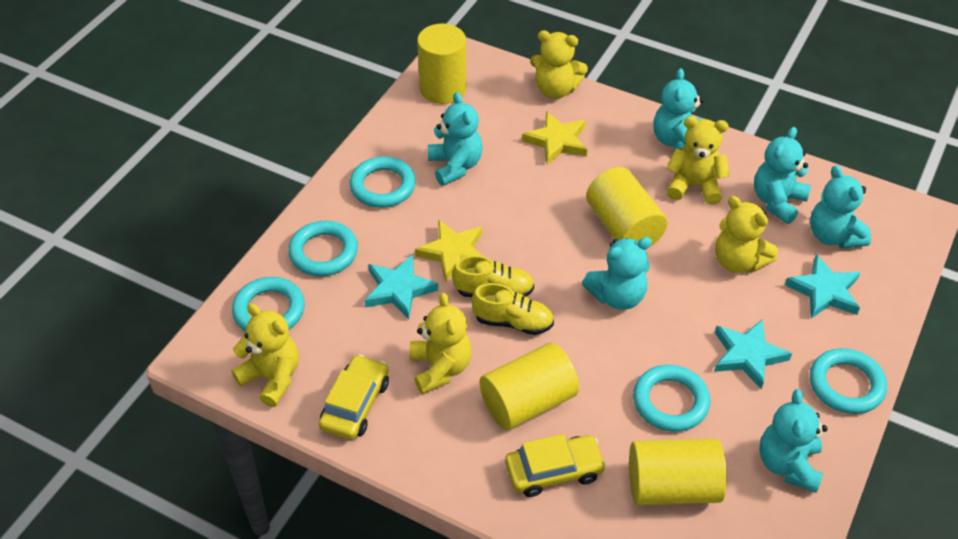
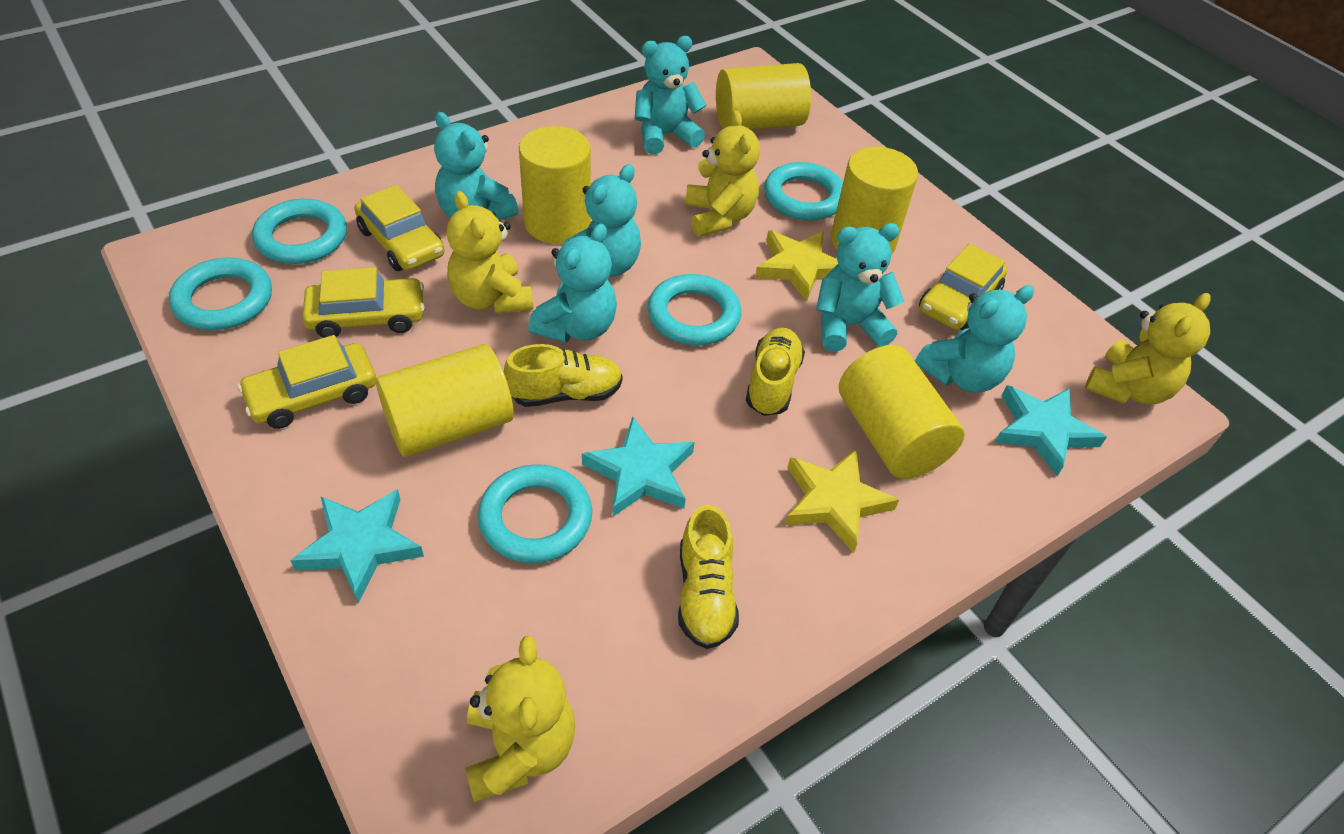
yellow car: 2 -> 4
yellow cylinder: 4 -> 5
yellow shoe: 2 -> 3
yellow teddy bear: 5 -> 4

